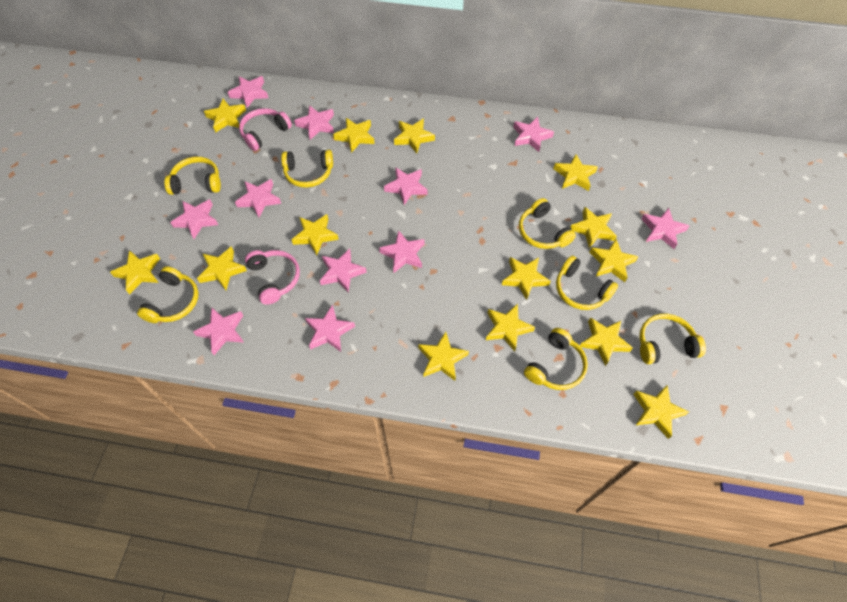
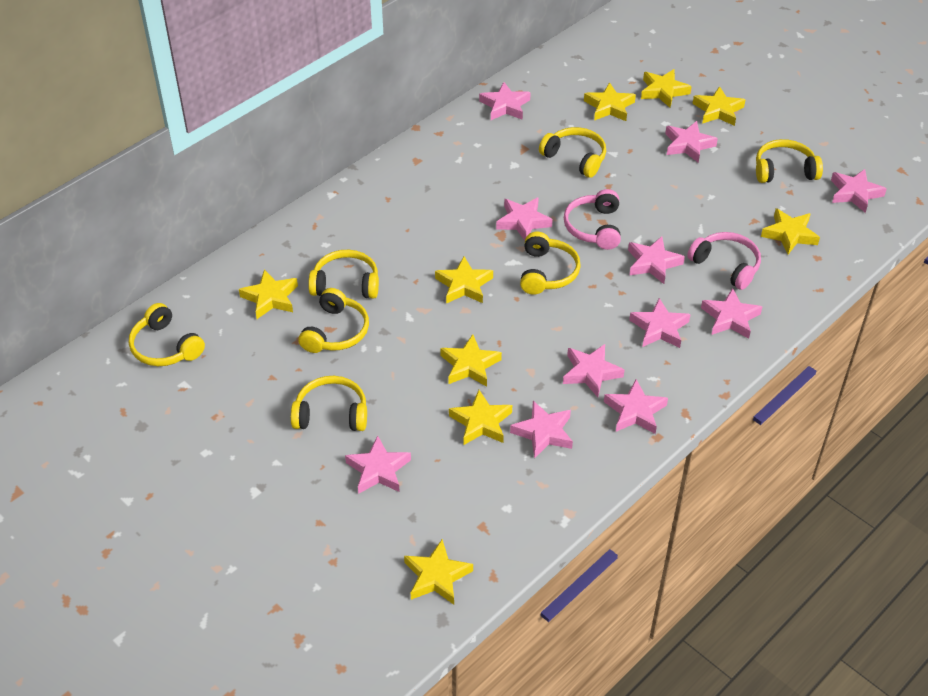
yellow star: 14 -> 9

